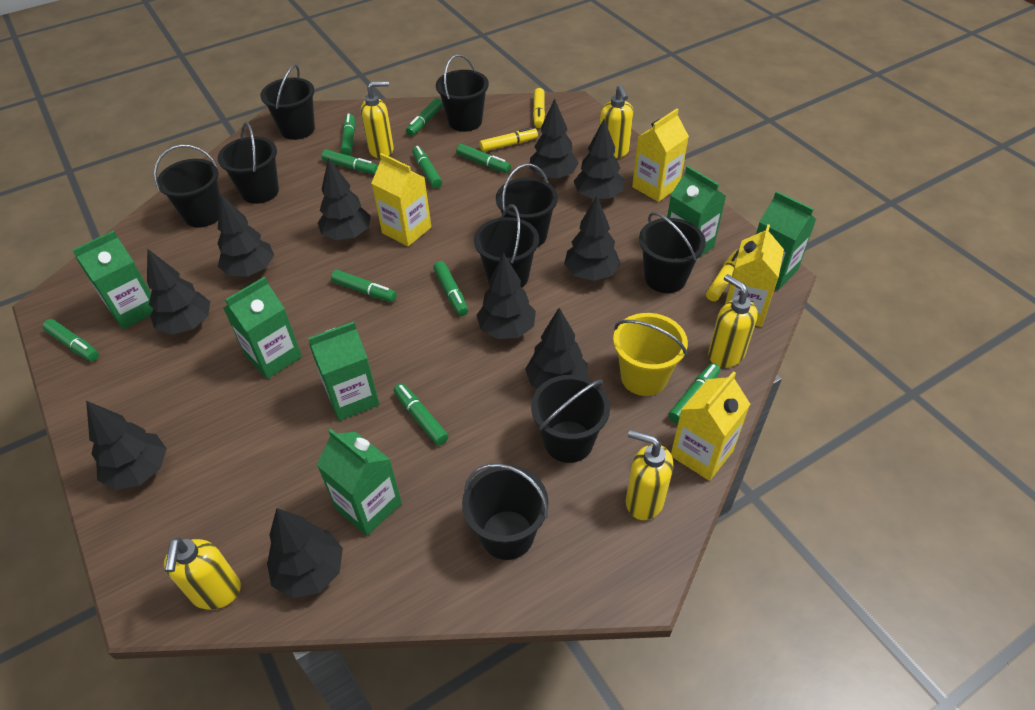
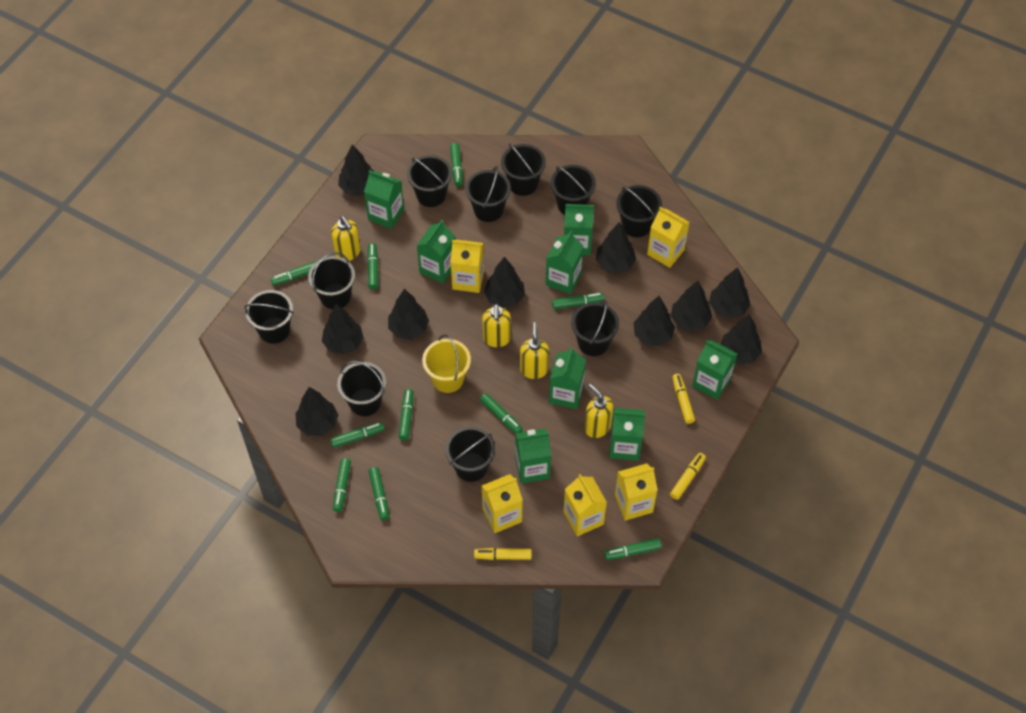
black bucket: 9 -> 10
green carton: 6 -> 8
yellow carton: 4 -> 5
yellow soap dispenser: 5 -> 4

